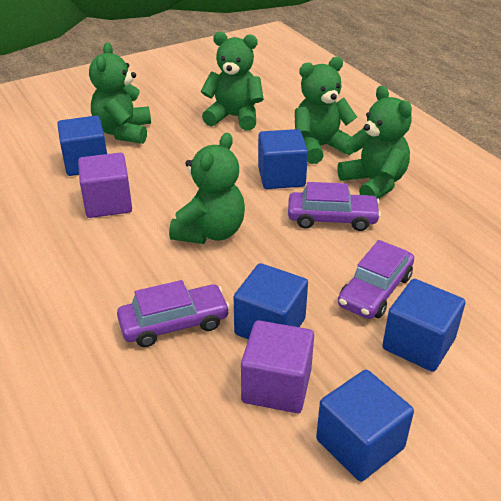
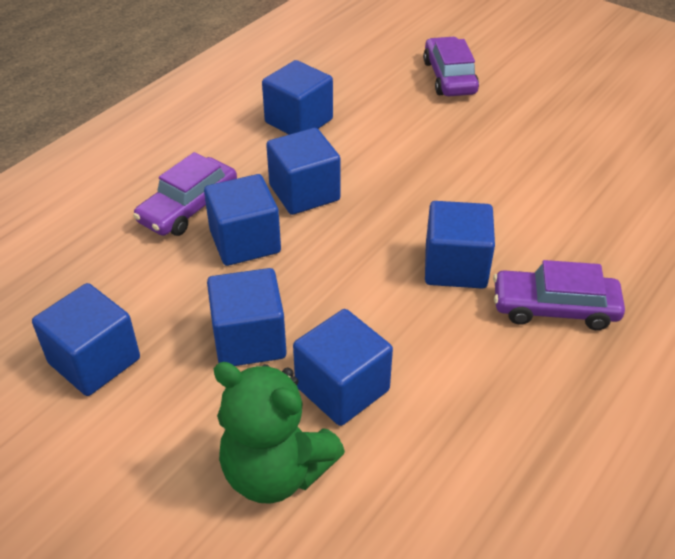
blue cube: 5 -> 7
green teddy bear: 5 -> 1
purple cube: 2 -> 0

